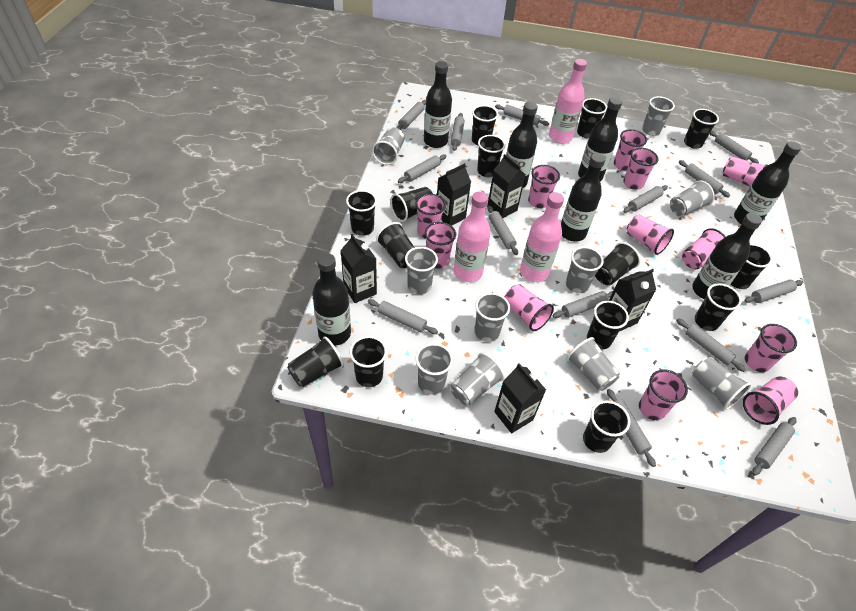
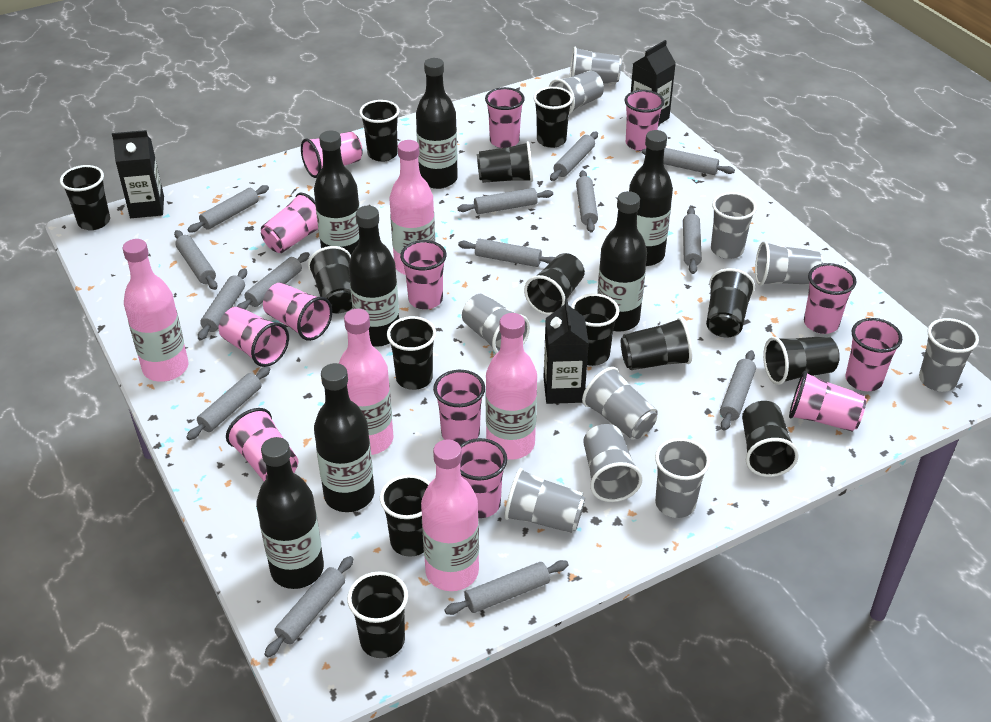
black carton: 5 -> 3
pink bottle: 3 -> 5
pink cup: 12 -> 13

